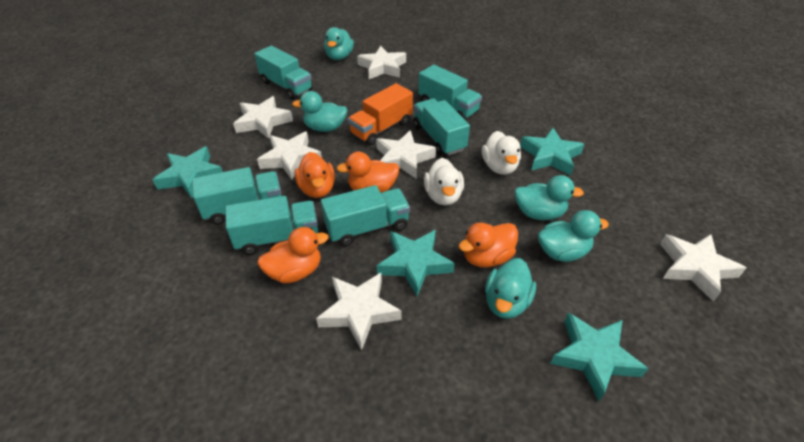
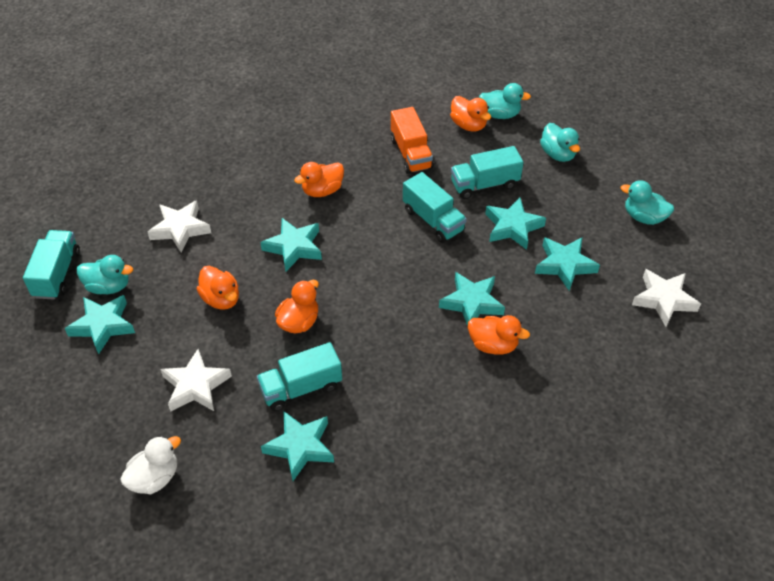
orange duck: 4 -> 5
turquoise duck: 5 -> 4
turquoise star: 4 -> 6
turquoise truck: 6 -> 4
white duck: 2 -> 1
white star: 6 -> 3

